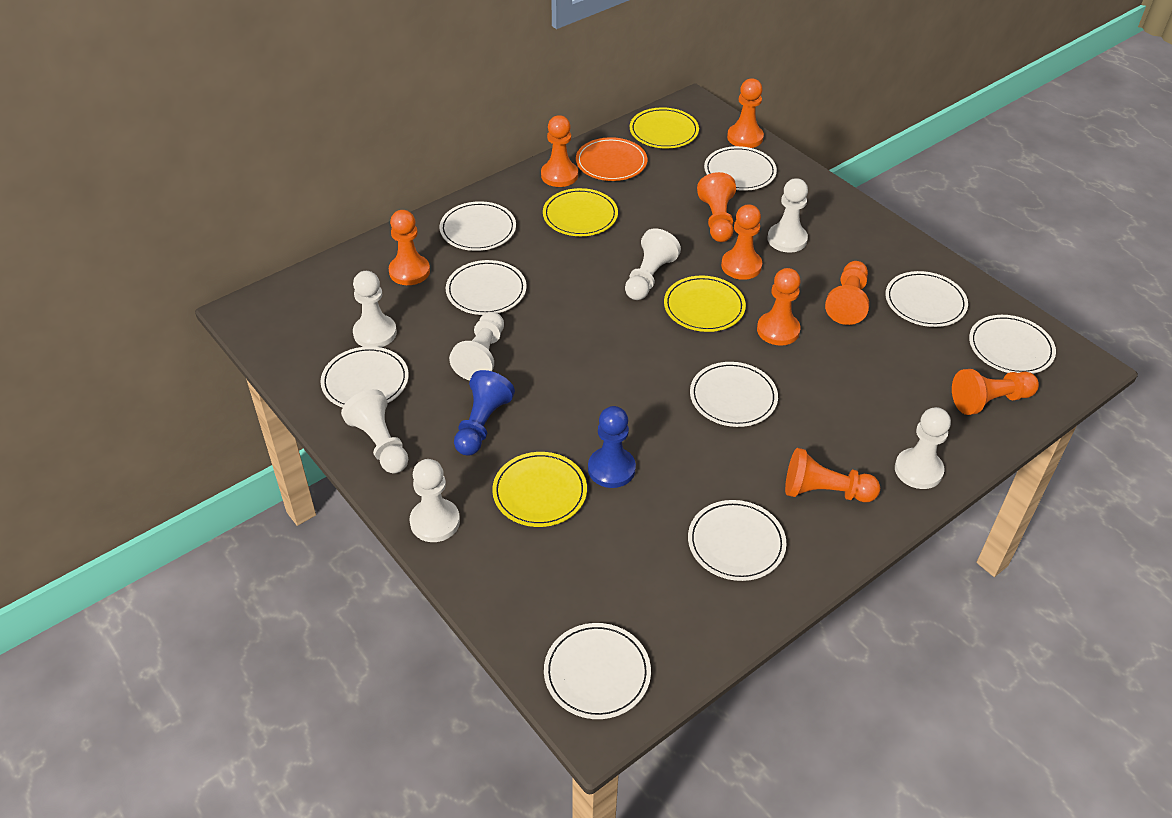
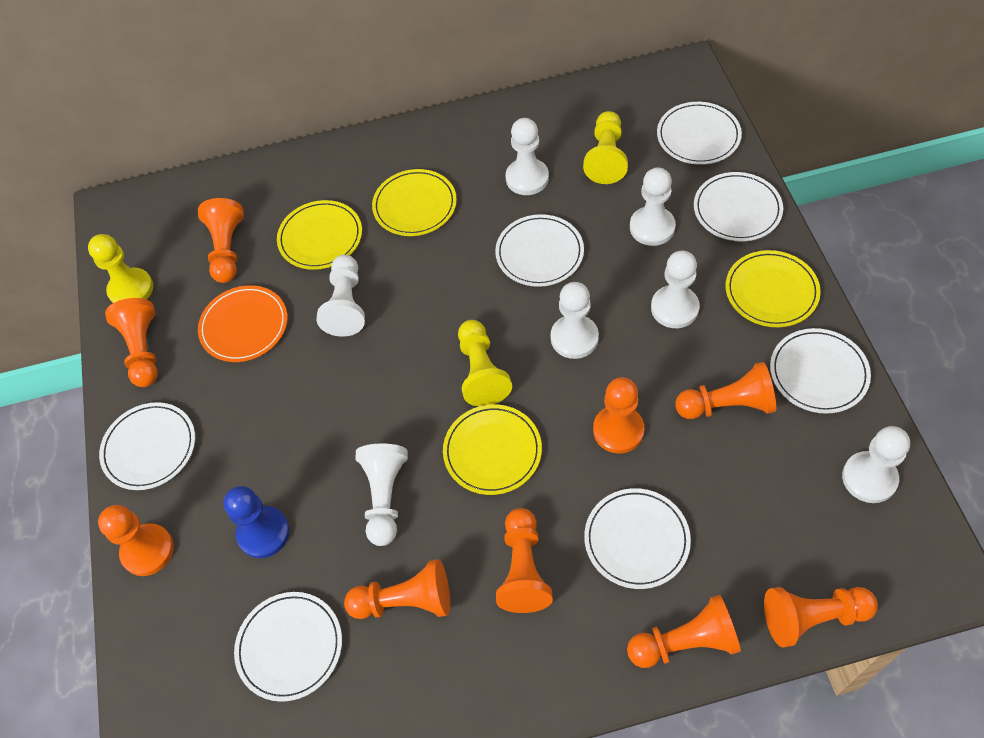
blue pawn: 2 -> 1
white plate: 9 -> 7
yellow pawn: 0 -> 3

